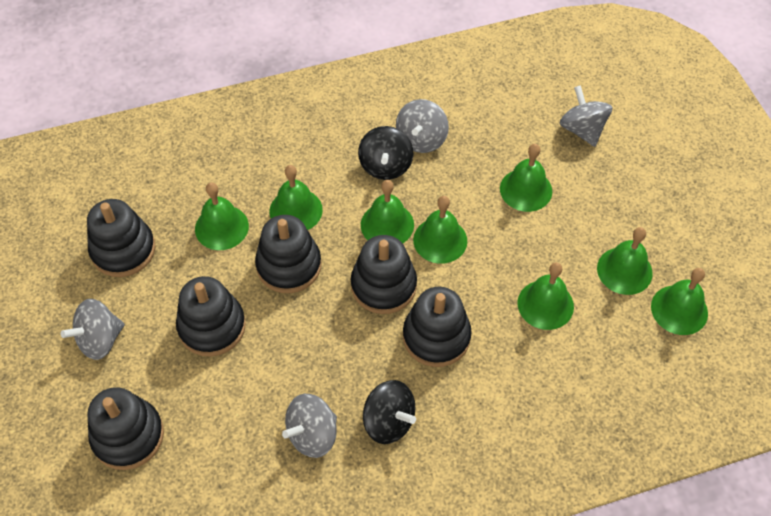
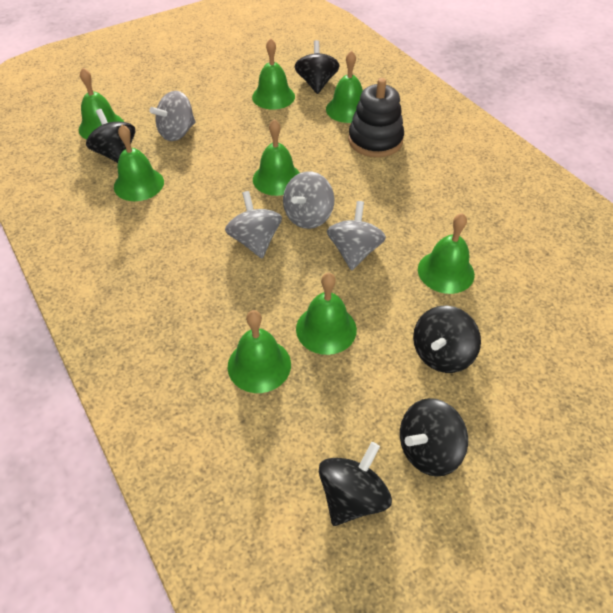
black spinning top: 2 -> 5
black stacking toy: 6 -> 1

